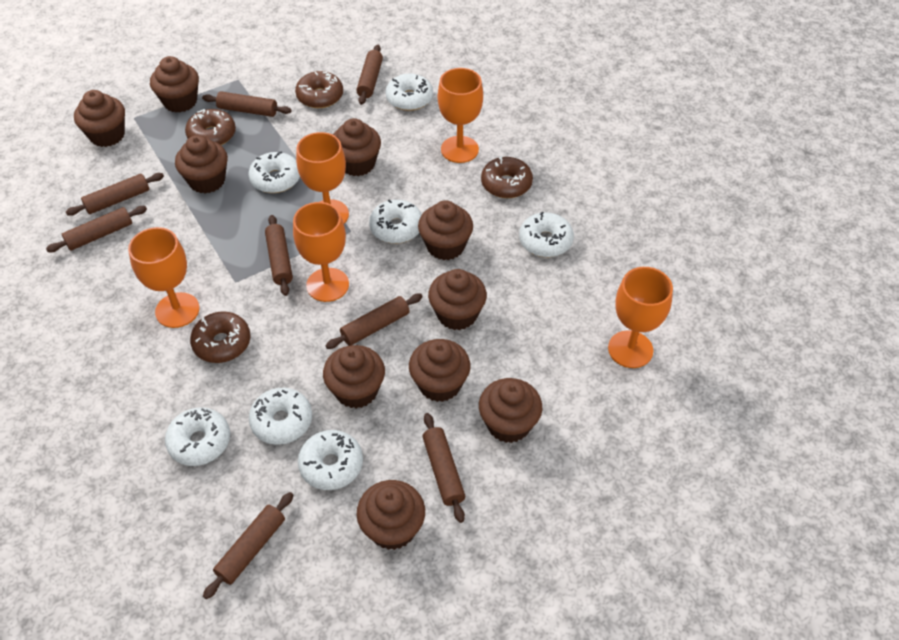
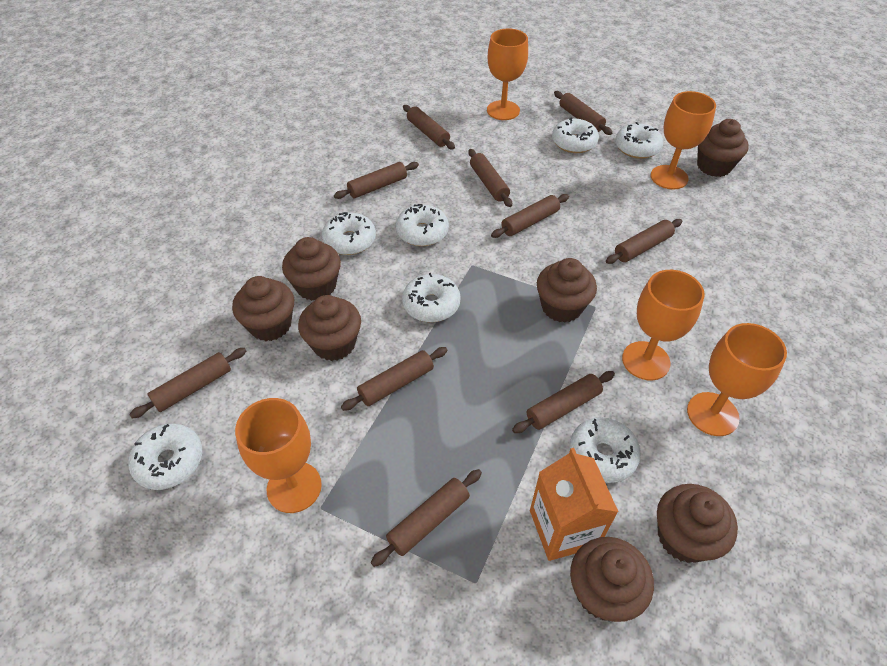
brown cupcake: 10 -> 7
brown donut: 4 -> 0
brown rolling pin: 8 -> 10
orange carton: 0 -> 1

